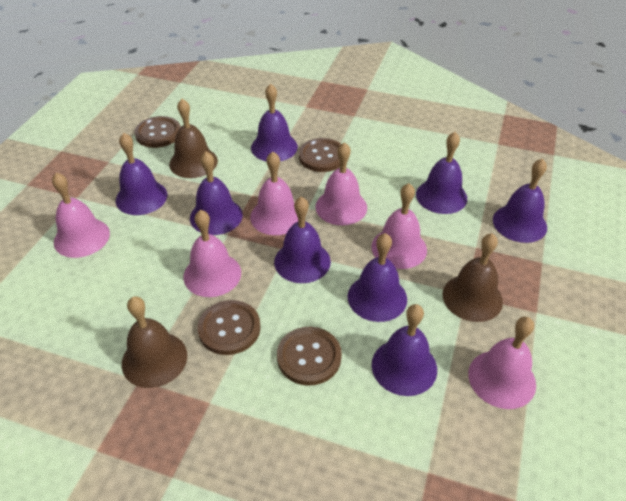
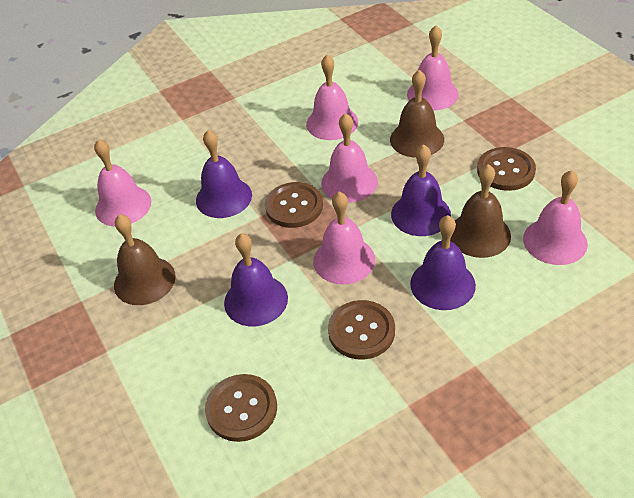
purple bell: 8 -> 4

